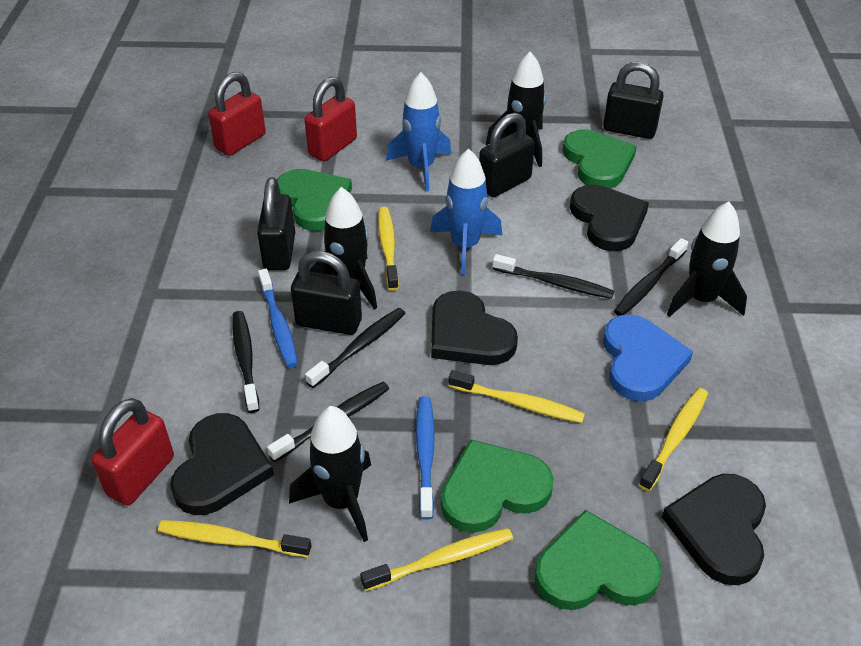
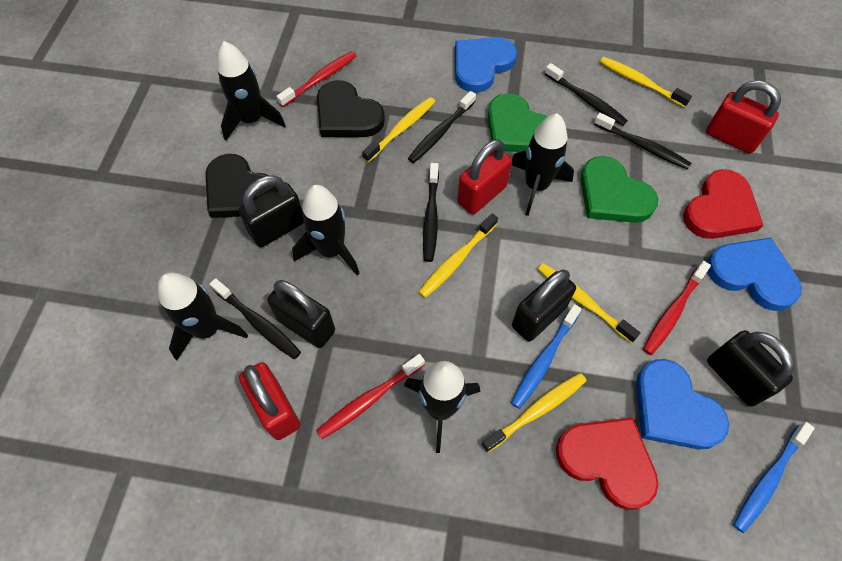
black heart: 4 -> 2
black rocket: 4 -> 5
blue heart: 1 -> 3
blue rocket: 2 -> 0
green heart: 4 -> 2
red heart: 0 -> 2
red toothbrush: 0 -> 3

